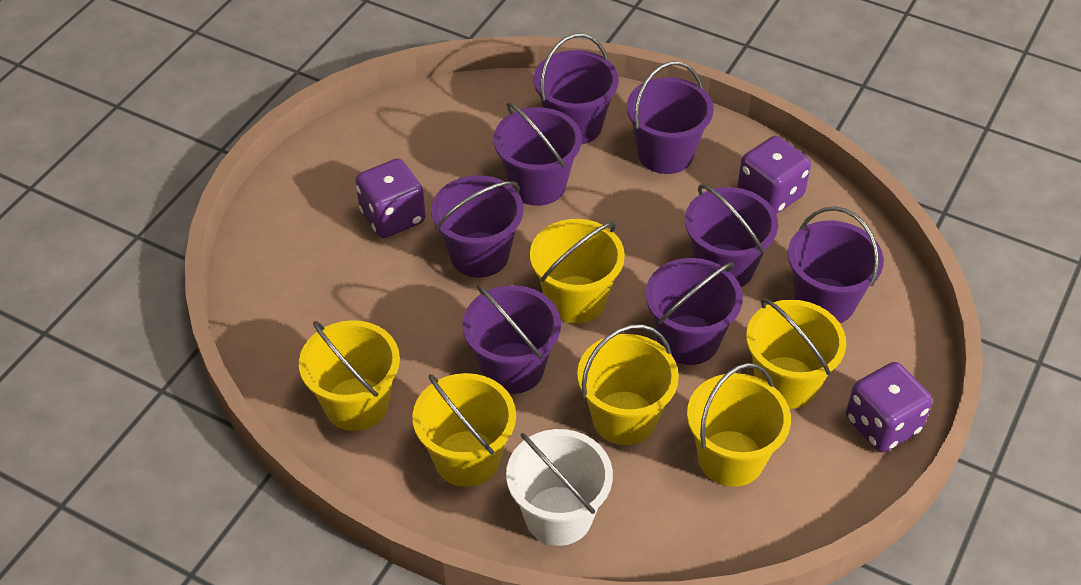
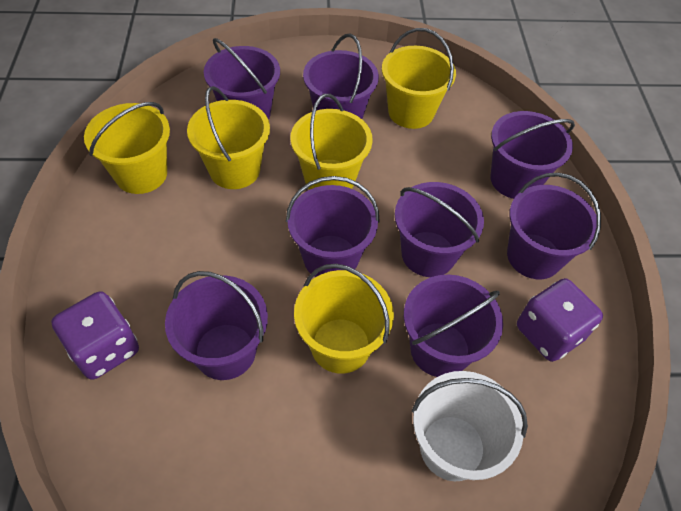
purple dice: 3 -> 2
yellow bucket: 6 -> 5

